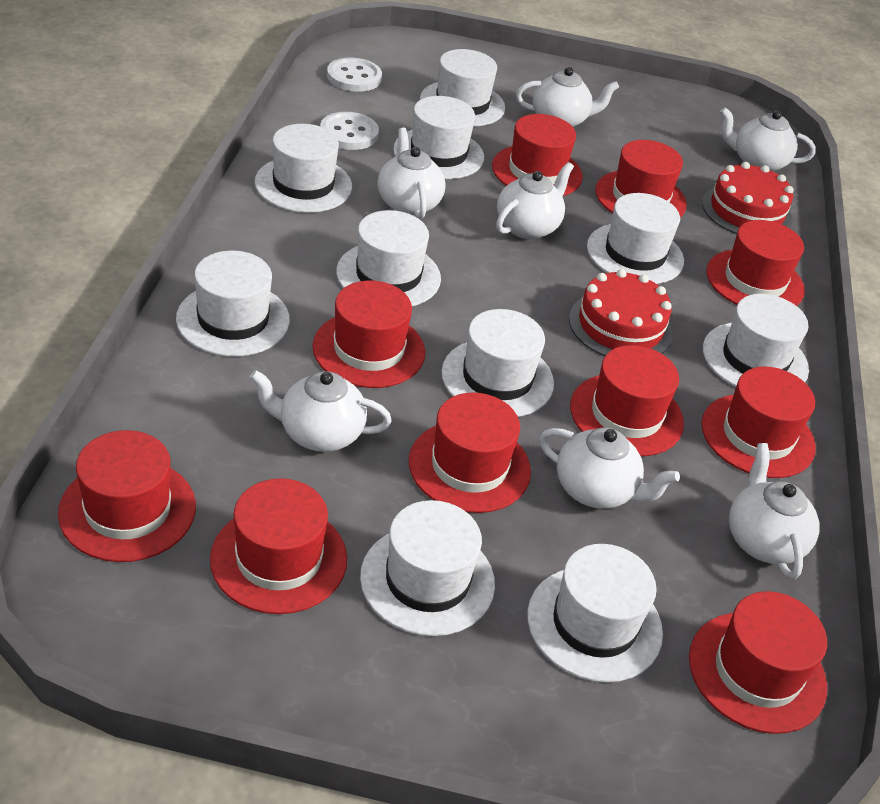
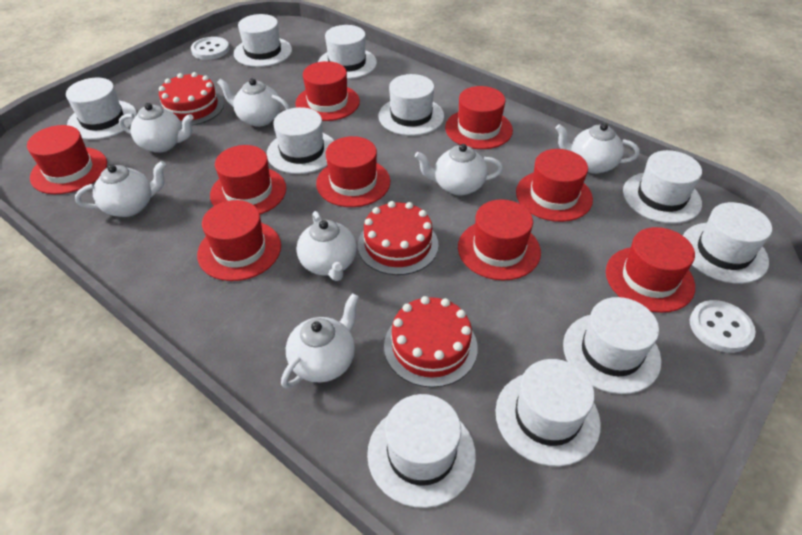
red cake: 2 -> 3
red hat: 10 -> 9

